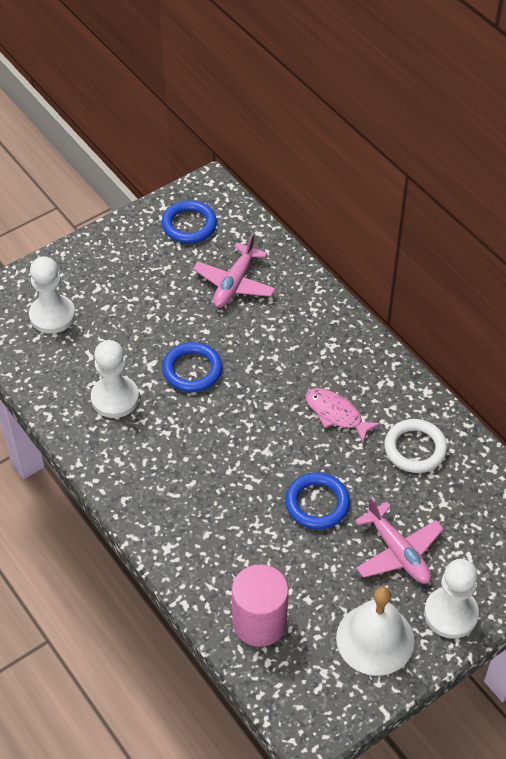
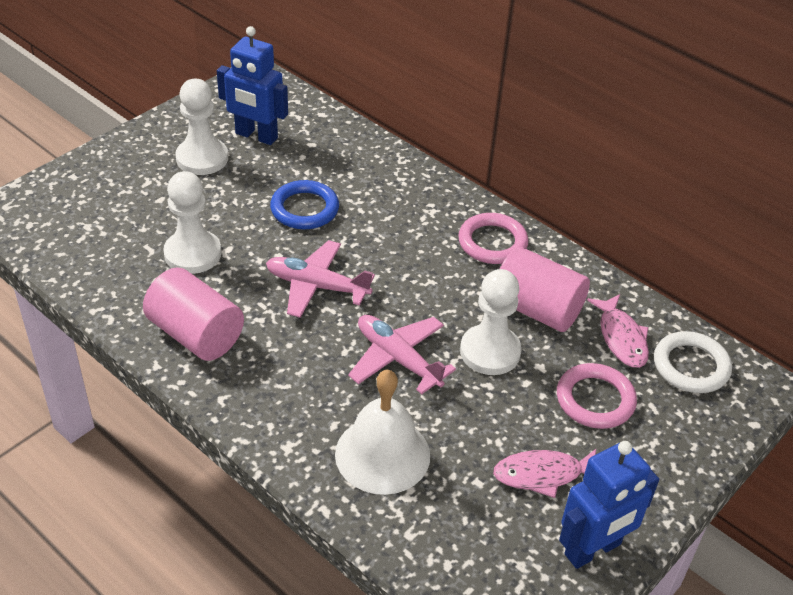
blue ring: 3 -> 1
blue robot: 0 -> 2
pink cylinder: 1 -> 2
pink fish: 1 -> 2
pink ring: 0 -> 2

